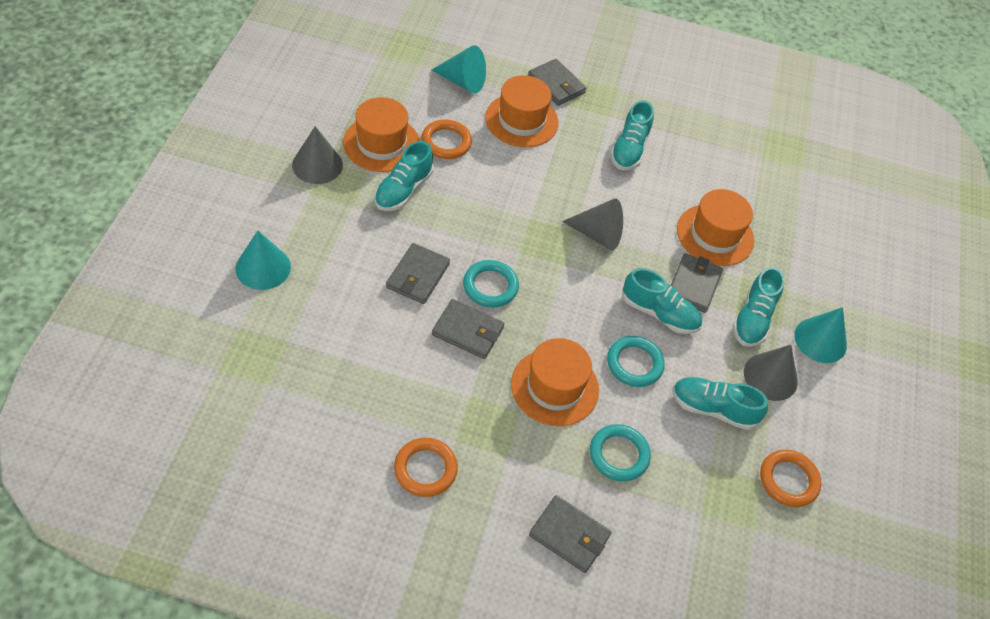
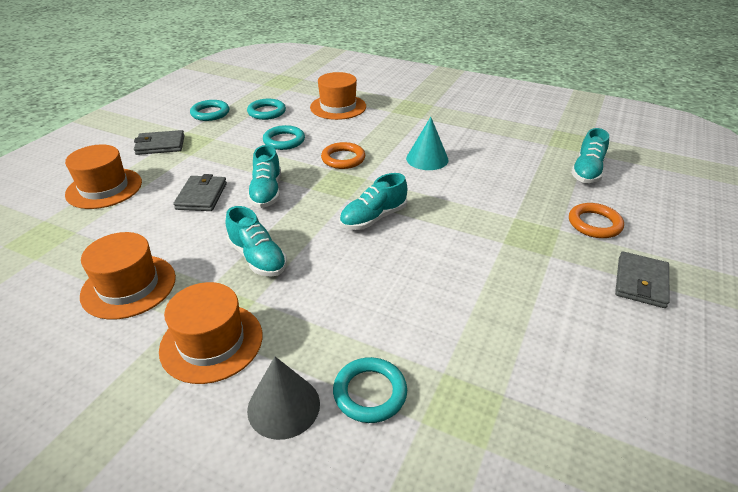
grey cone: 3 -> 1
grey wallet: 5 -> 3
orange ring: 3 -> 2
turquoise cone: 3 -> 1
turquoise ring: 3 -> 4
turquoise shoe: 5 -> 4

